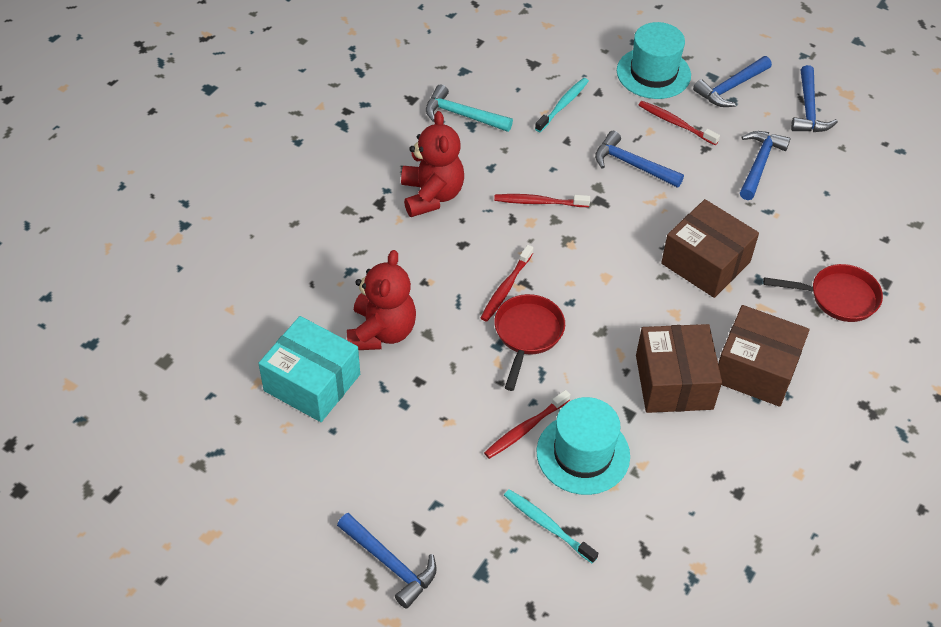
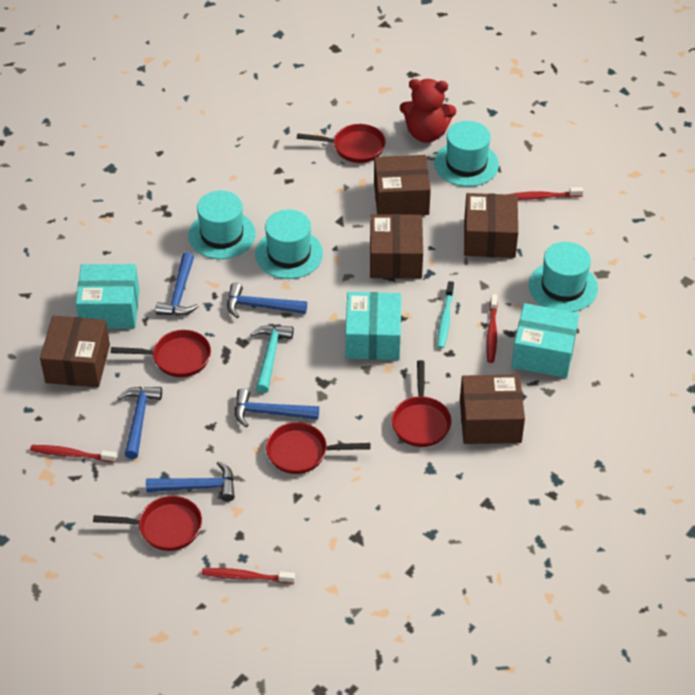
brown box: 3 -> 5
red pan: 2 -> 5
red teddy bear: 2 -> 1
turquoise box: 1 -> 3
turquoise hat: 2 -> 4
turquoise toothbrush: 2 -> 1

